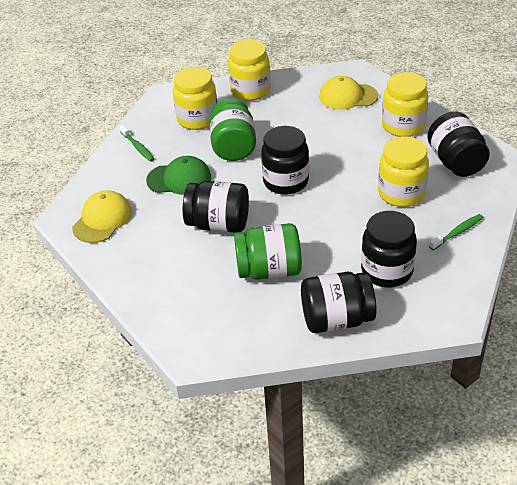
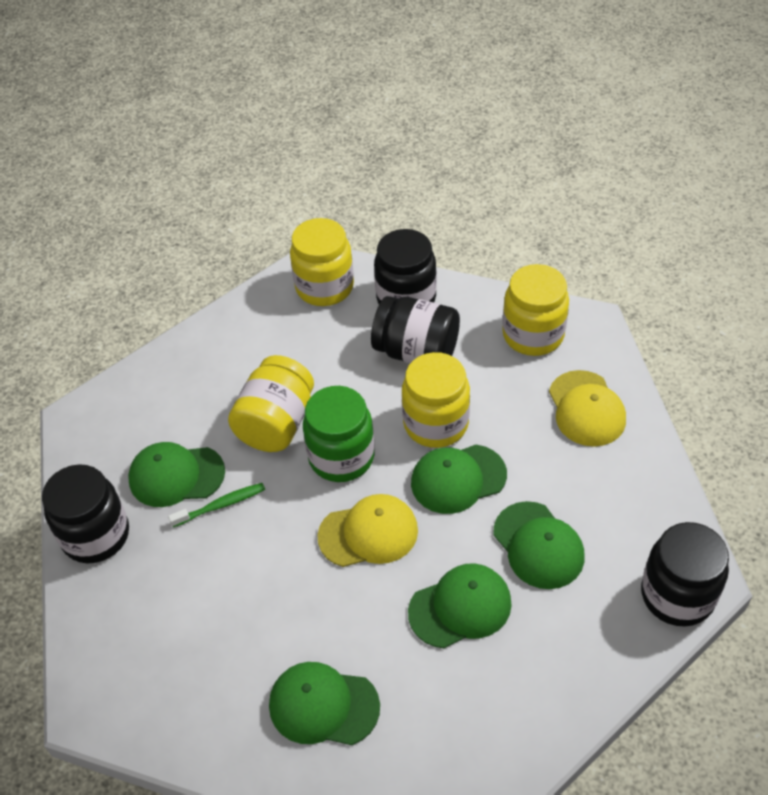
black jar: 5 -> 4
green cap: 1 -> 5
green jar: 2 -> 1
green toothbrush: 2 -> 1

